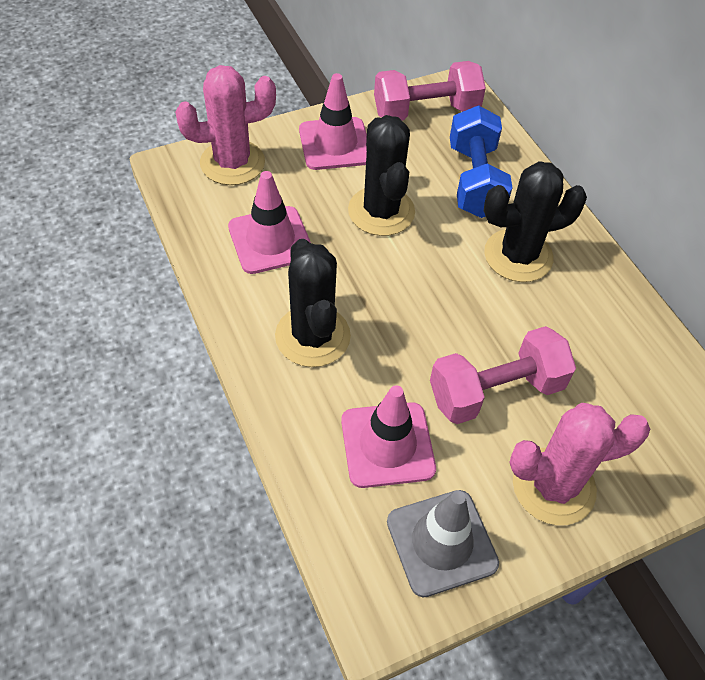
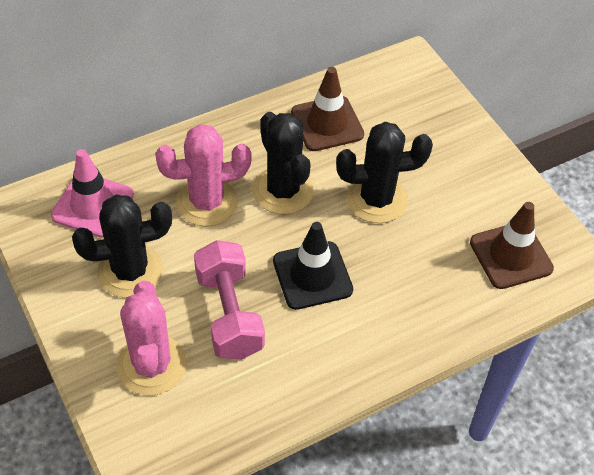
black traffic cone: 0 -> 1
blue dumbbell: 1 -> 0
brown traffic cone: 0 -> 2
grey traffic cone: 1 -> 0
pink dumbbell: 2 -> 1
pink traffic cone: 3 -> 1

